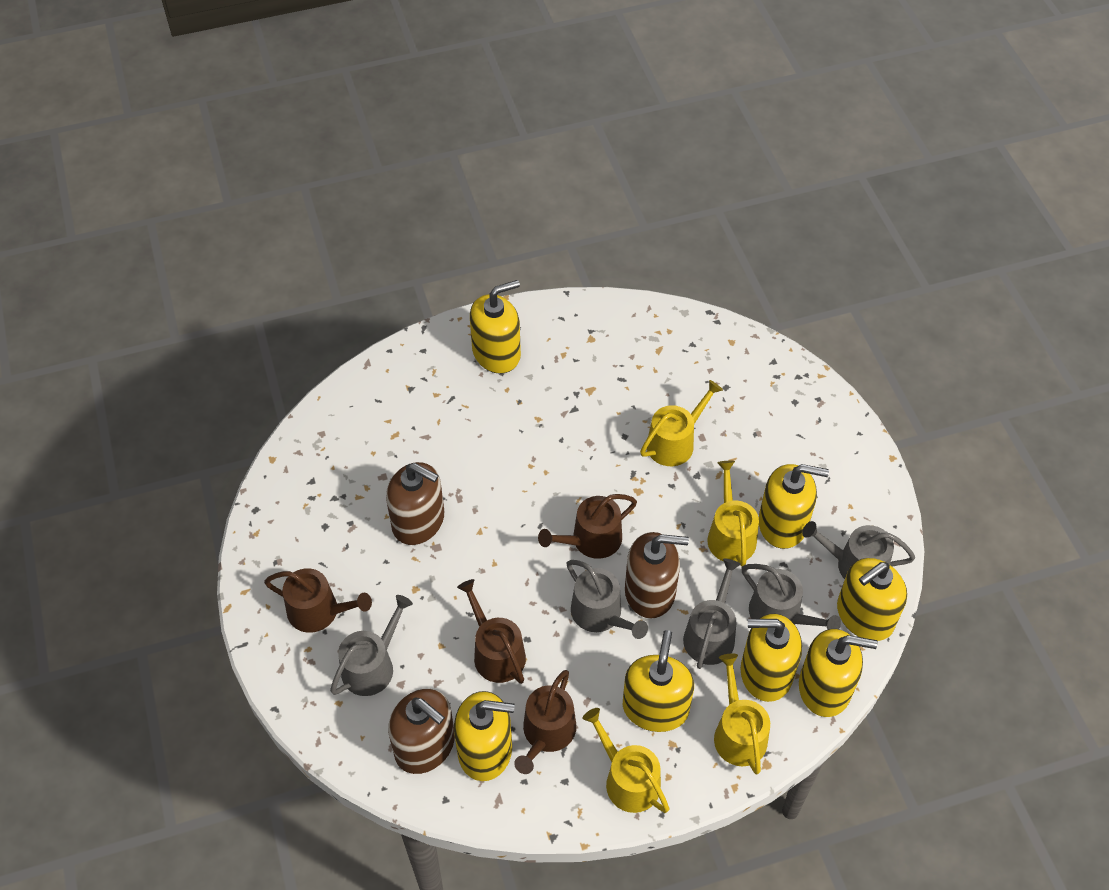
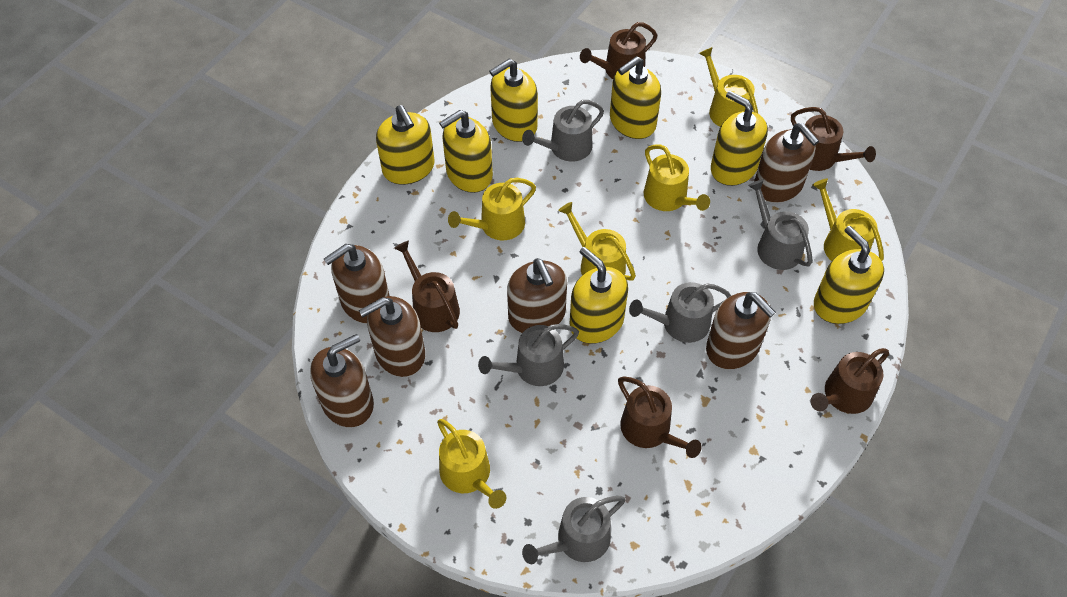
brown soap dispenser: 3 -> 6
brown watering can: 4 -> 5
yellow watering can: 4 -> 6

